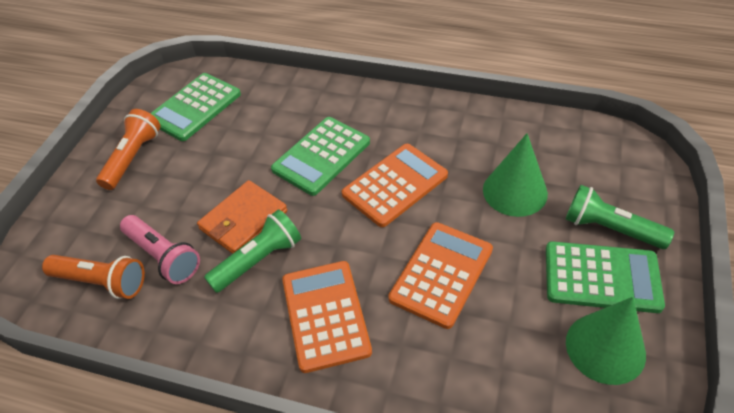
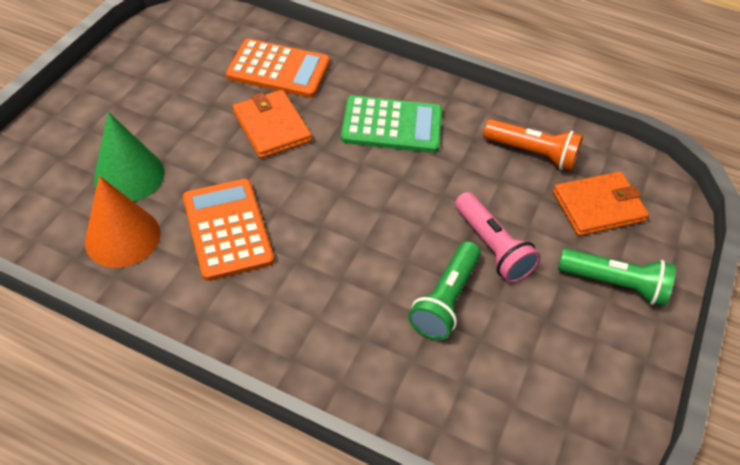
green calculator: 3 -> 1
green cone: 2 -> 1
orange calculator: 3 -> 2
orange cone: 0 -> 1
orange flashlight: 2 -> 1
orange wallet: 1 -> 2

